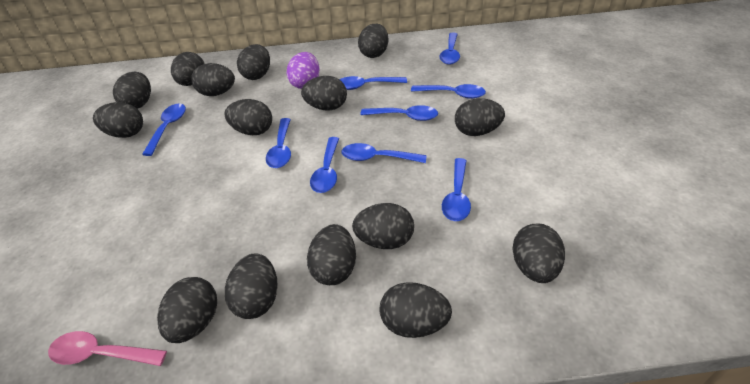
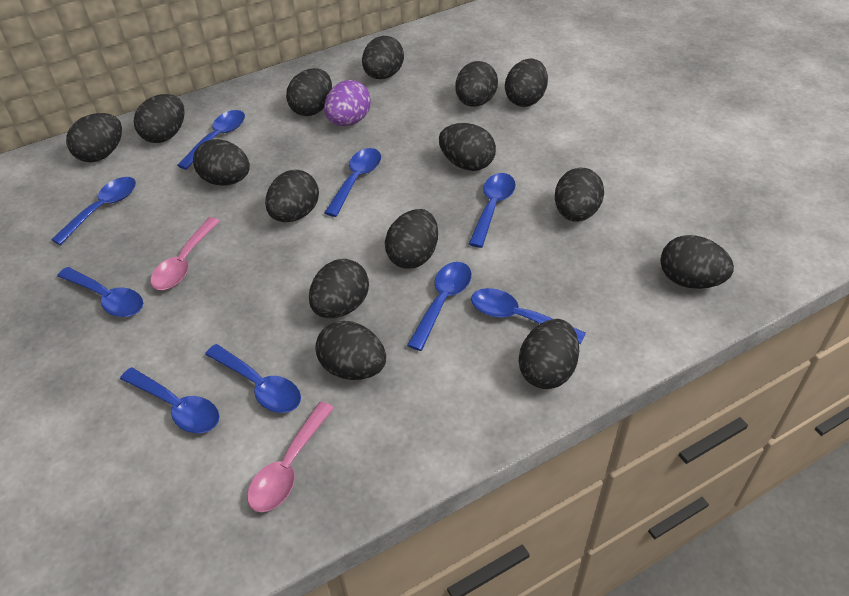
pink spoon: 1 -> 2

